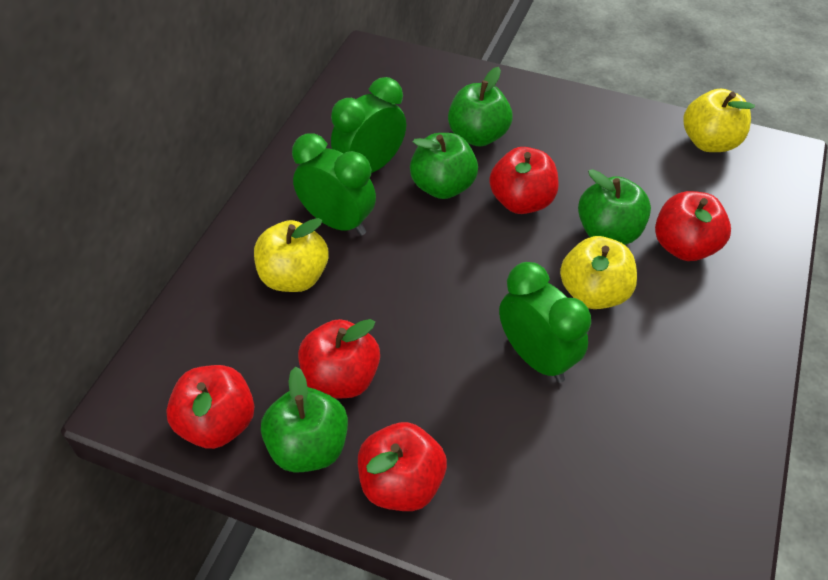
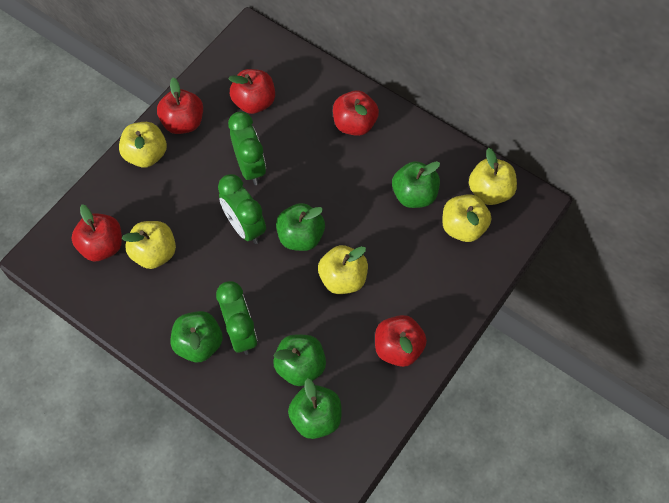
green apple: 4 -> 5
yellow apple: 3 -> 5

